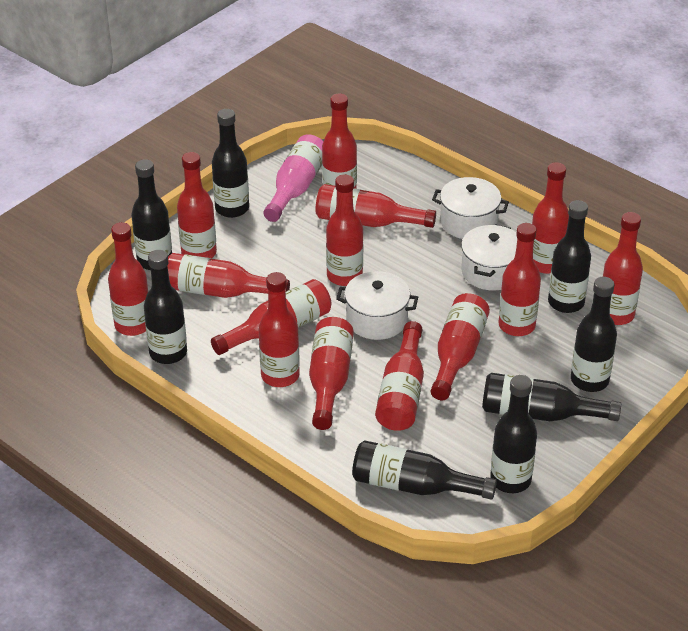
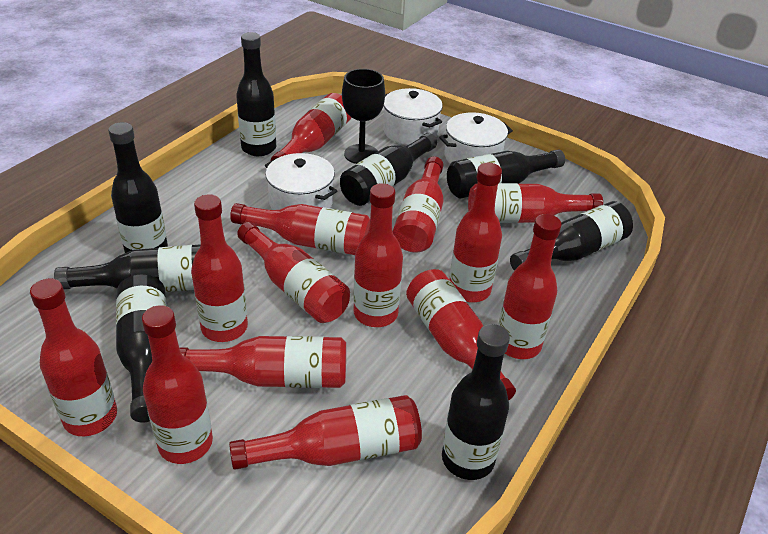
black goblet: 0 -> 1
pink bottle: 1 -> 0

